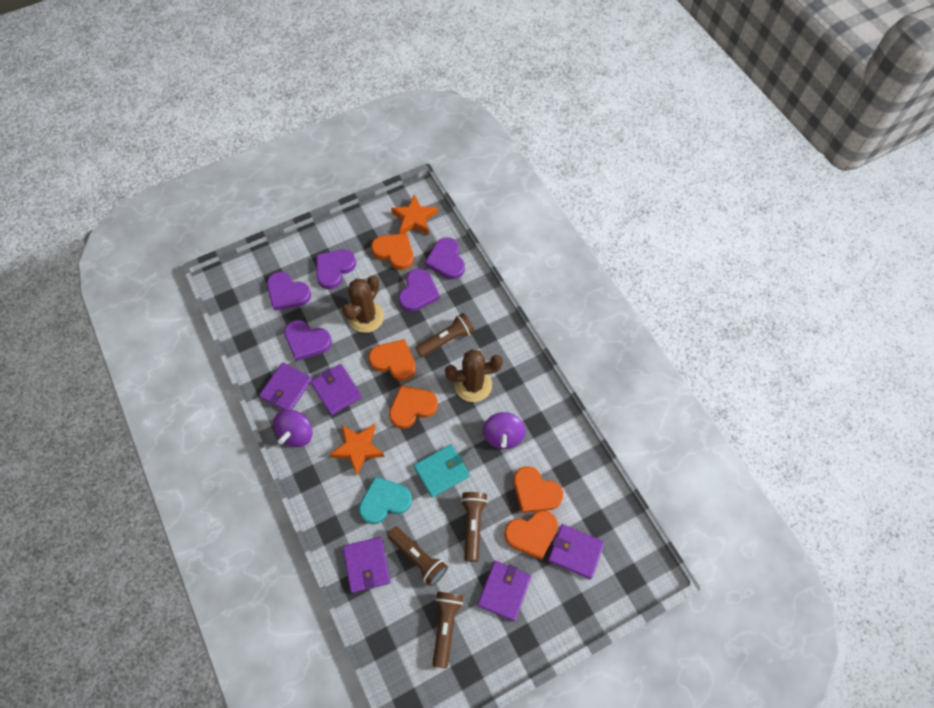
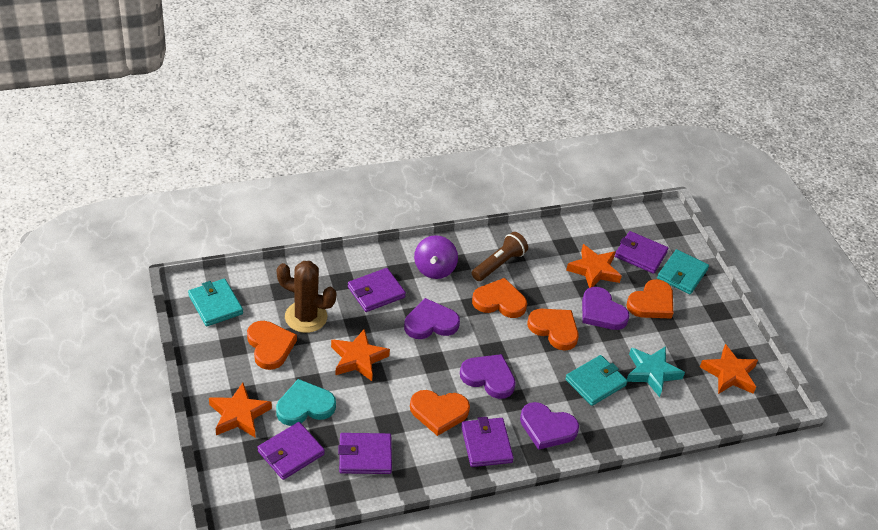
brown cactus: 2 -> 1
brown flashlight: 4 -> 1
orange star: 2 -> 4
purple heart: 5 -> 4
purple spinning top: 2 -> 1
turquoise star: 0 -> 1
turquoise wallet: 1 -> 3

